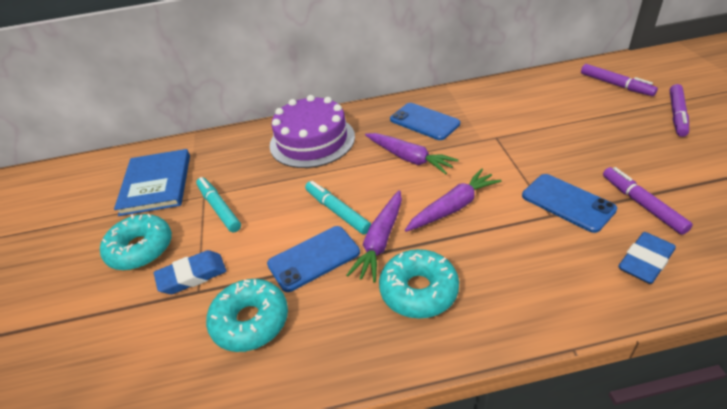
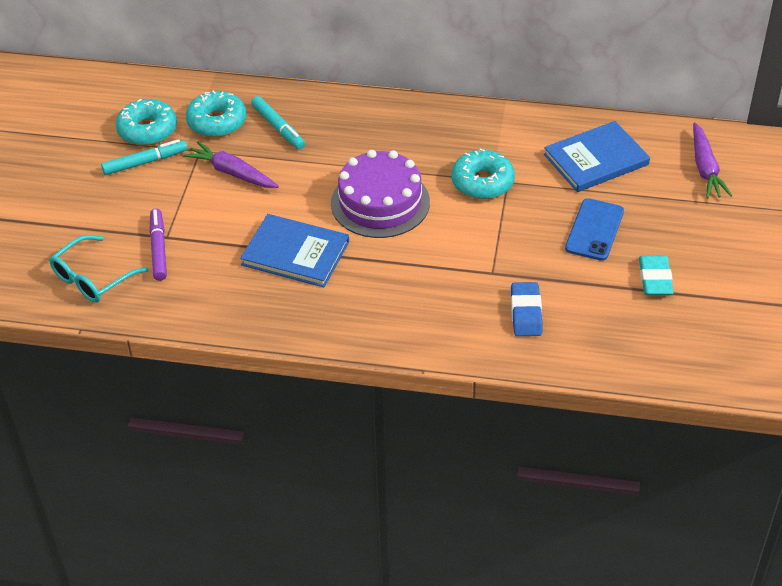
blue book: 1 -> 2
blue eraser: 2 -> 1
blue phone: 3 -> 1
purple carrot: 3 -> 2
purple marker: 3 -> 1
turquoise eraser: 0 -> 1
turquoise glasses: 0 -> 1

